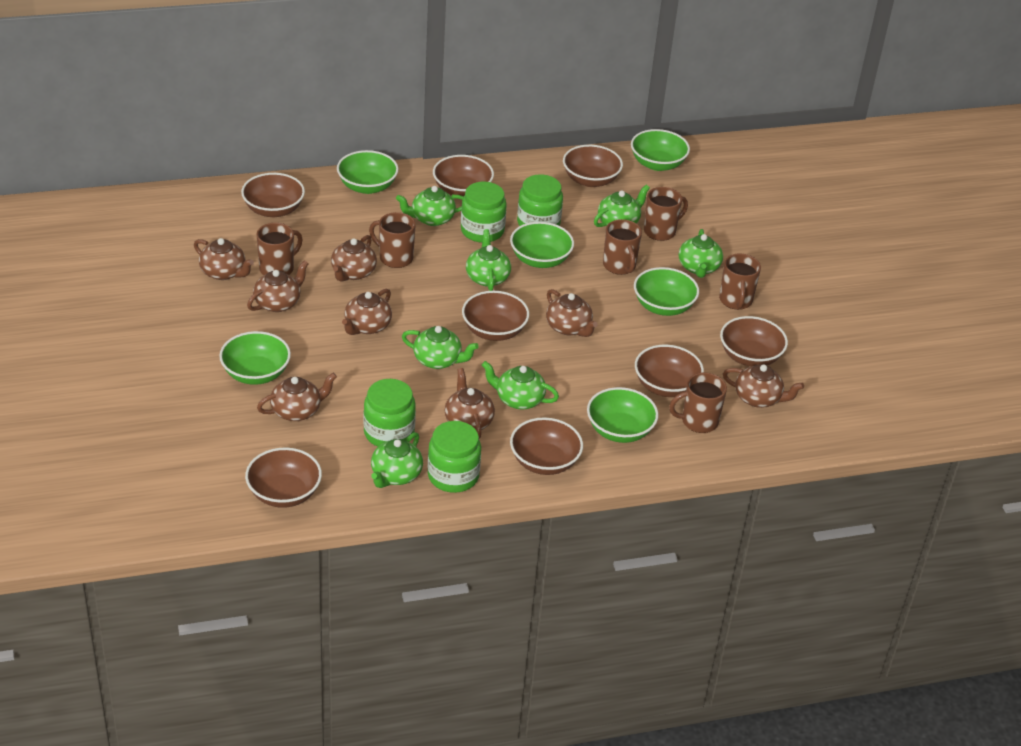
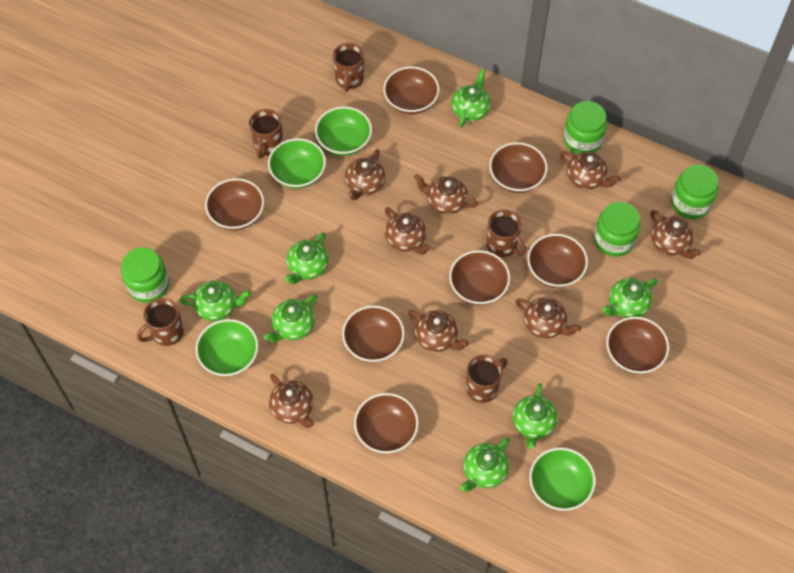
brown mug: 6 -> 5
green bowl: 6 -> 4

